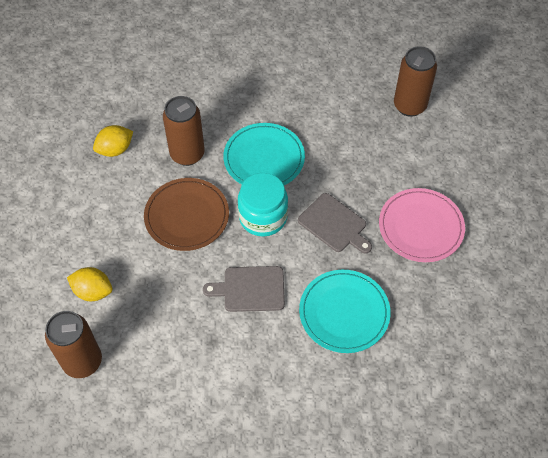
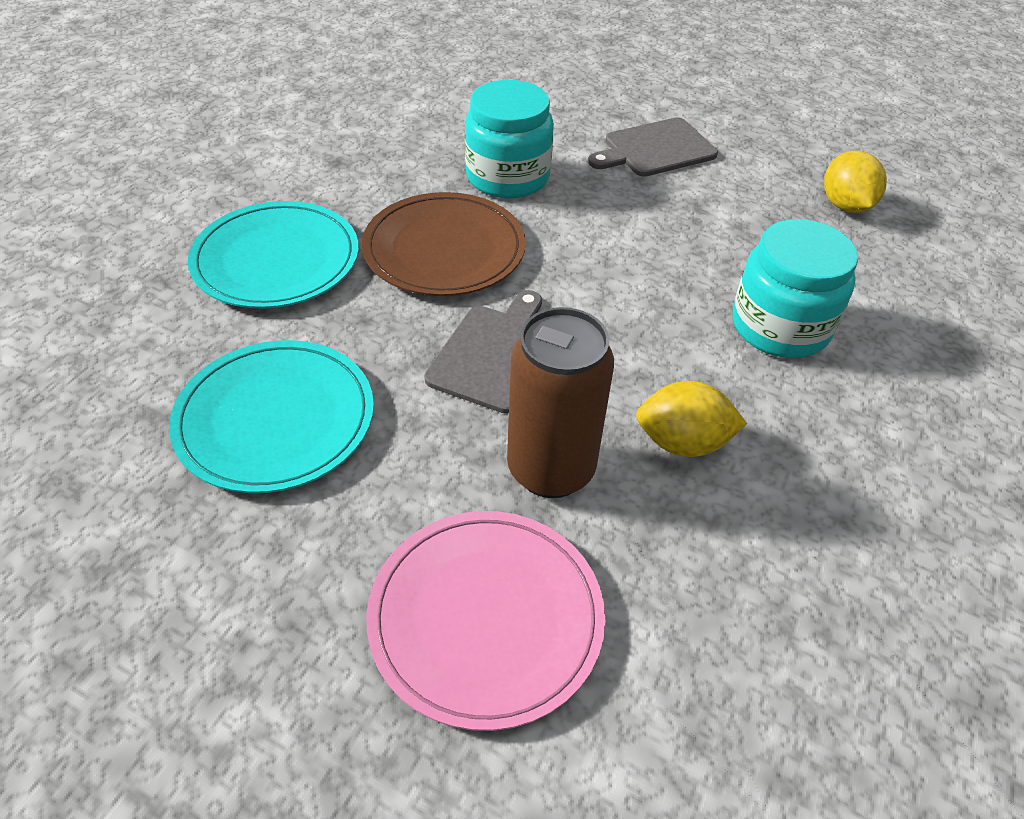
brown can: 3 -> 1
turquoise jar: 1 -> 2

